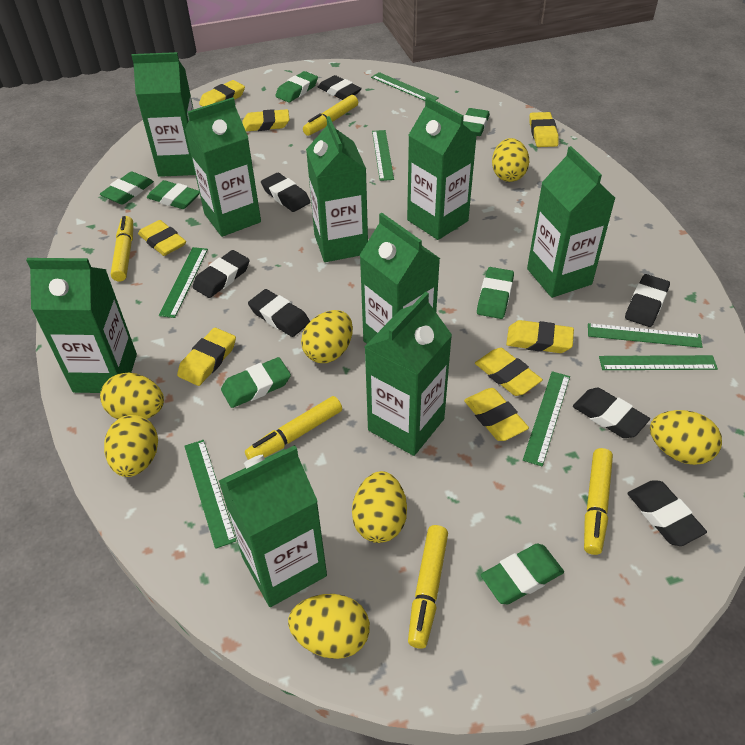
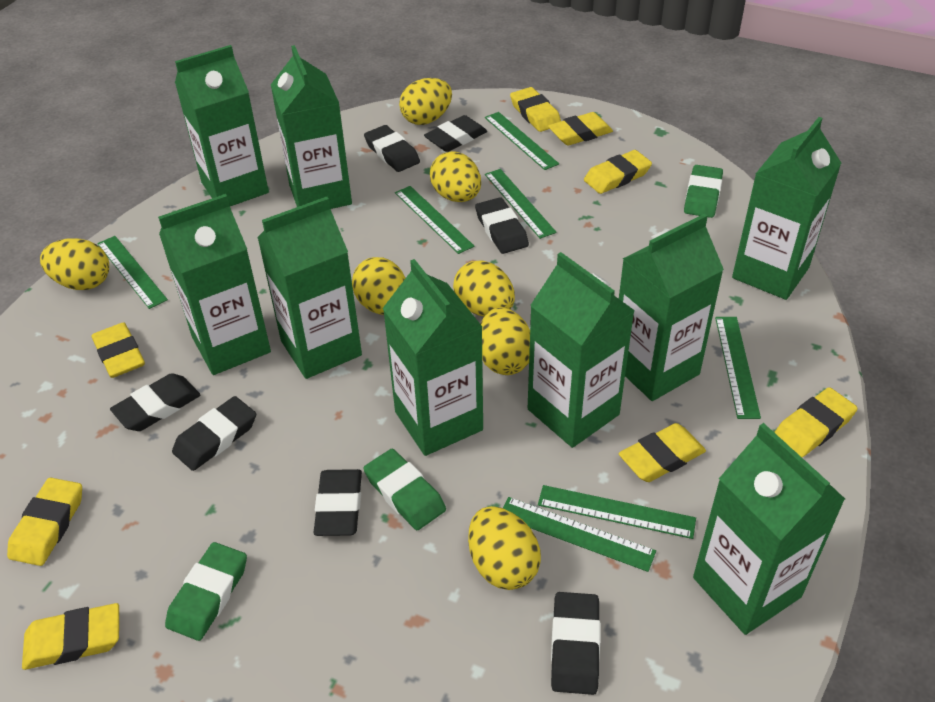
green eraser: 7 -> 3
yellow marker: 5 -> 0

